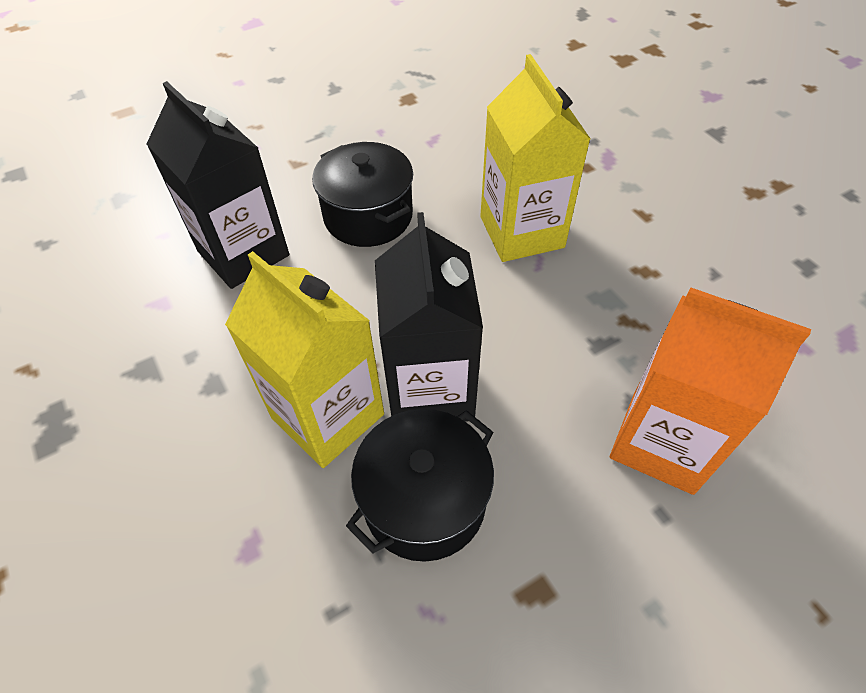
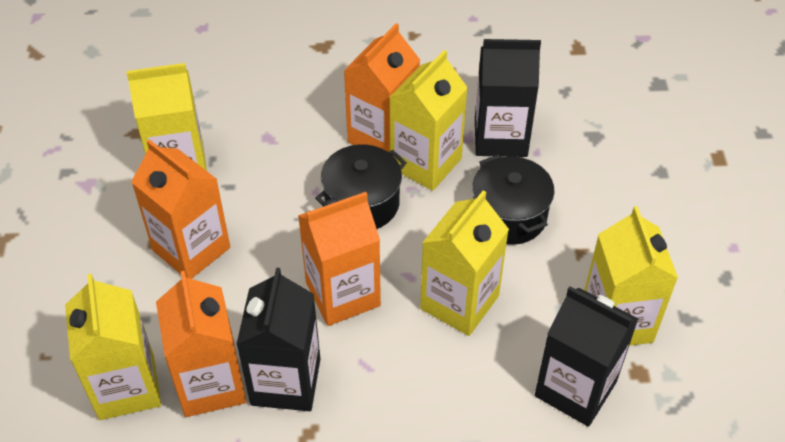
black carton: 2 -> 3
orange carton: 1 -> 4
yellow carton: 2 -> 5

